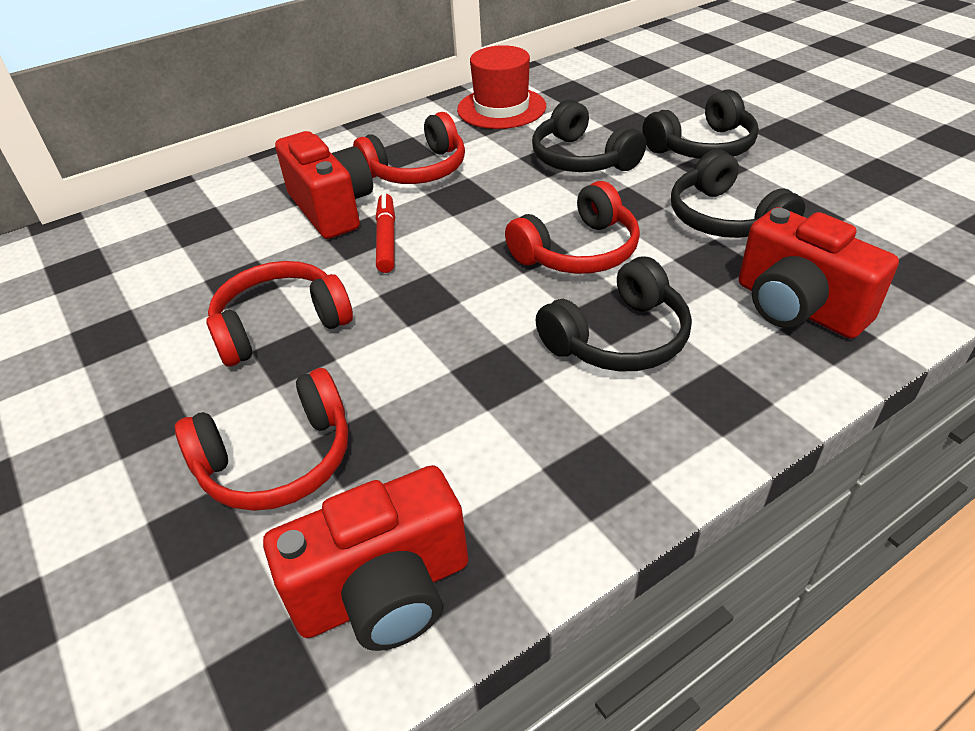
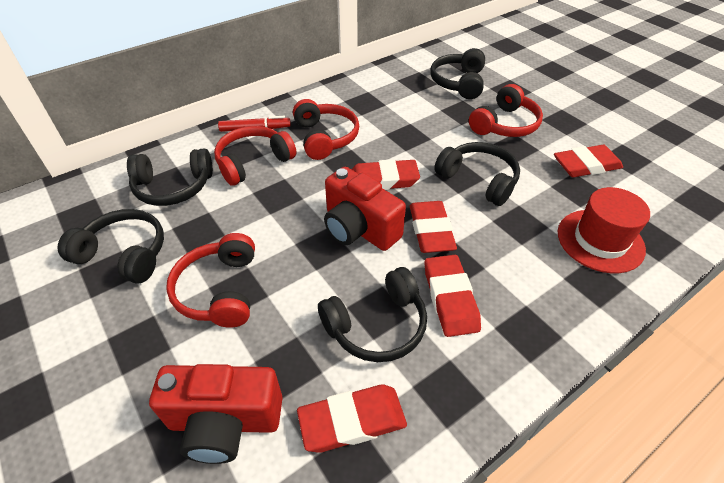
black headphones: 4 -> 5
red camera: 3 -> 2
red eraser: 0 -> 5

